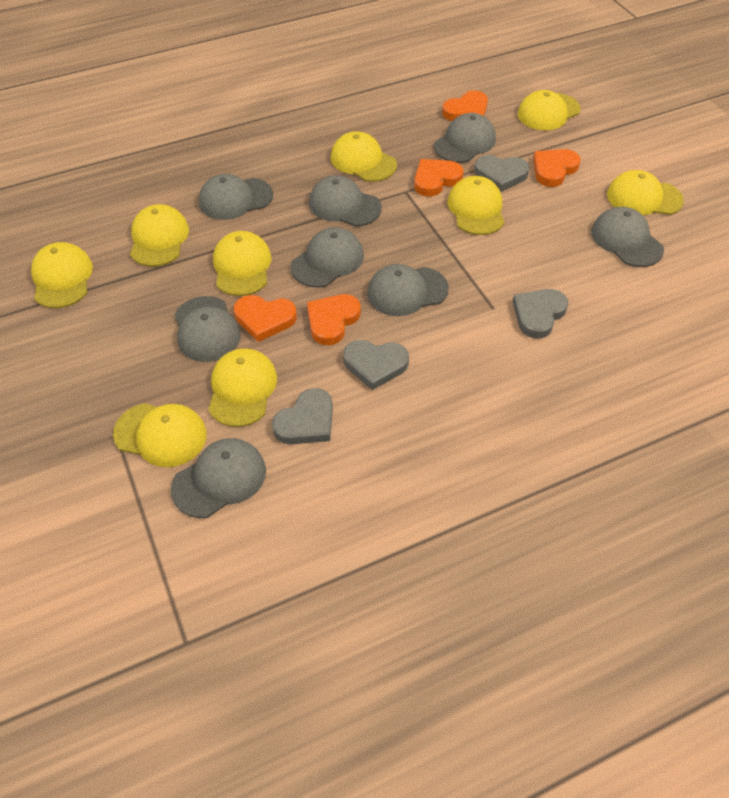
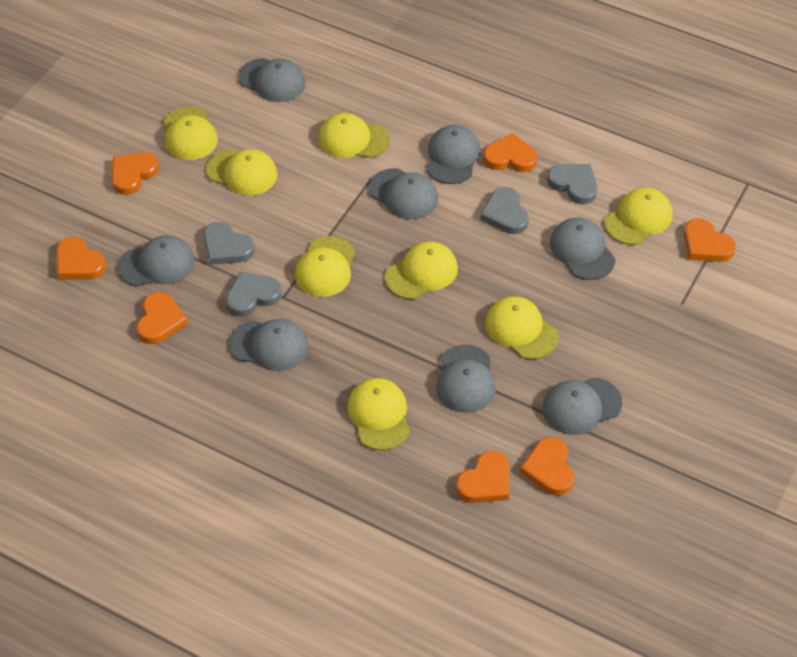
orange heart: 5 -> 7
yellow cap: 9 -> 8

